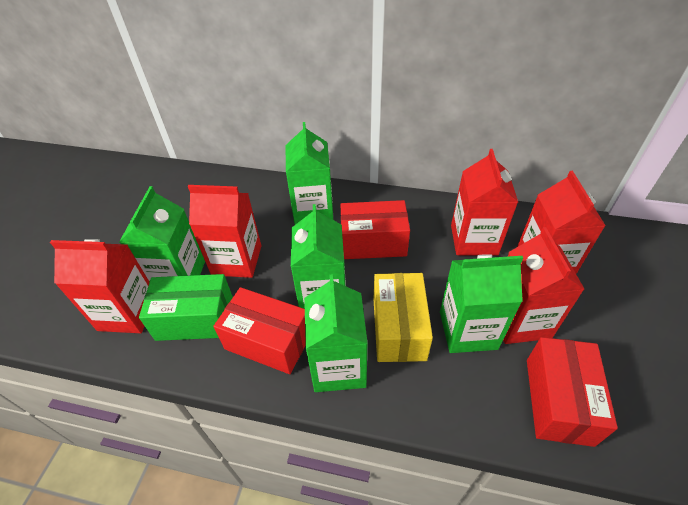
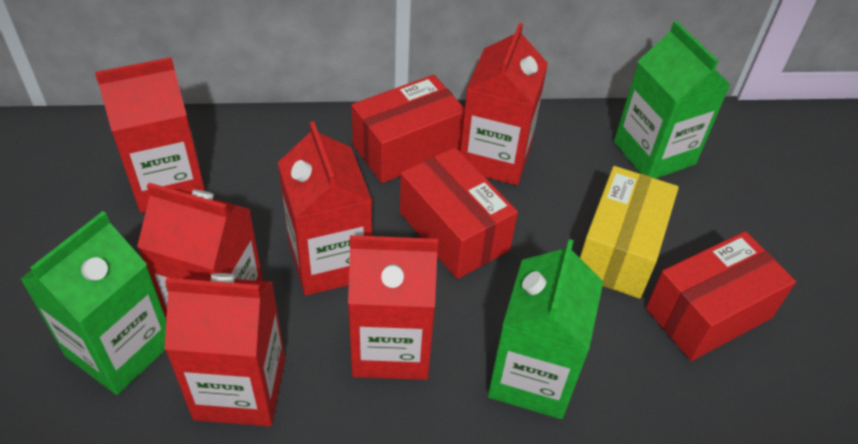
green box: 1 -> 0
green carton: 5 -> 3
red carton: 5 -> 6

